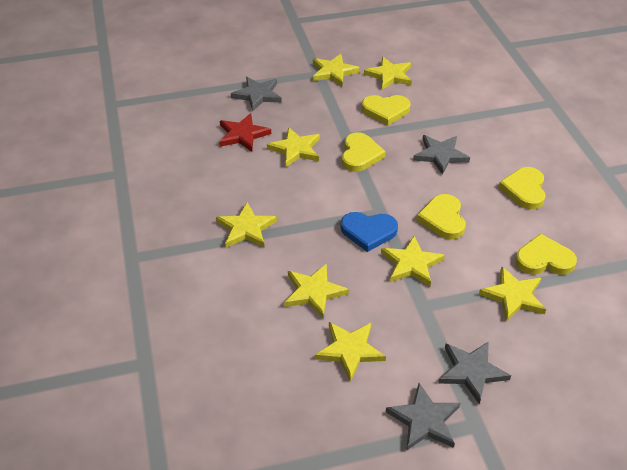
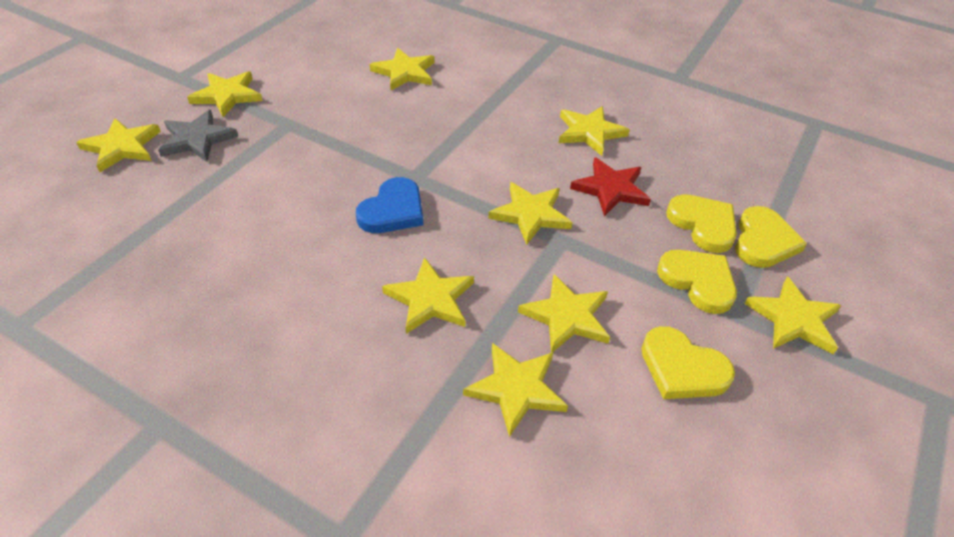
grey star: 4 -> 1
yellow heart: 5 -> 4
yellow star: 8 -> 9

